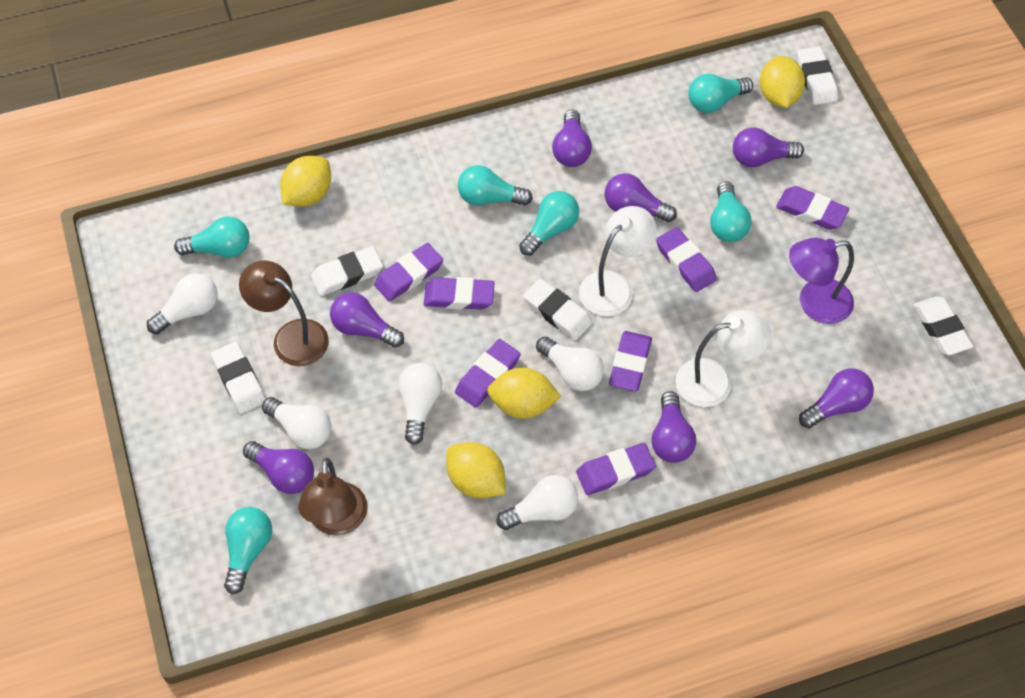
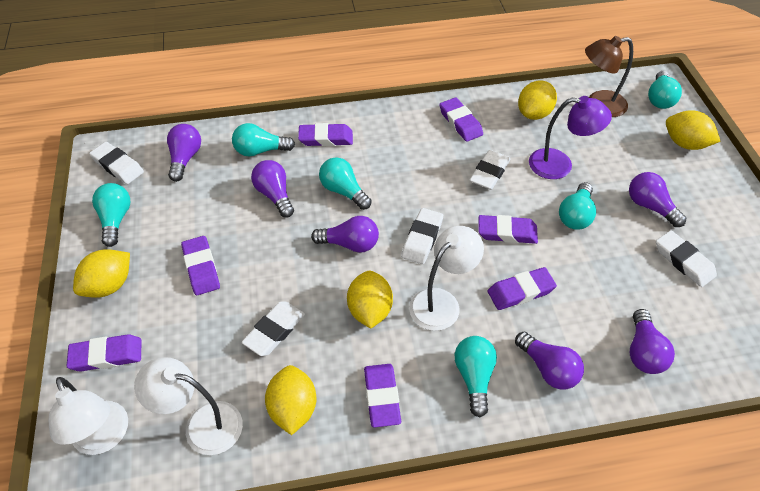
brown lamp: 2 -> 1
purple light bulb: 7 -> 6
white lamp: 2 -> 3
white light bulb: 5 -> 0
yellow lemon: 4 -> 5

